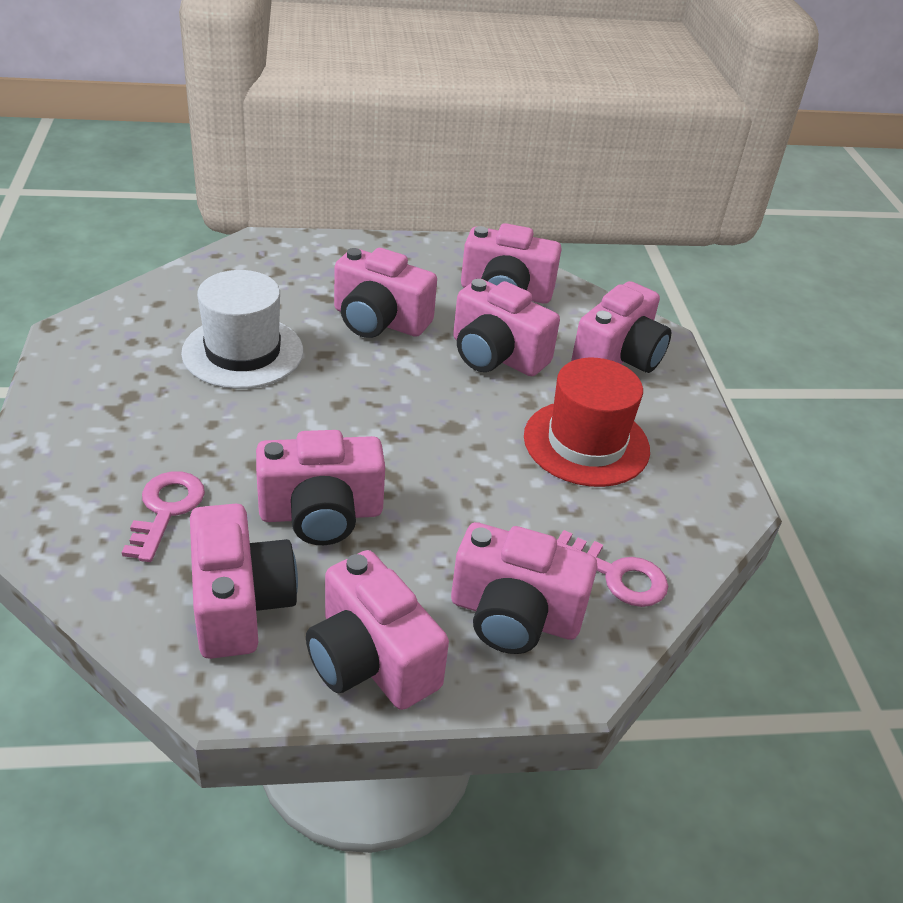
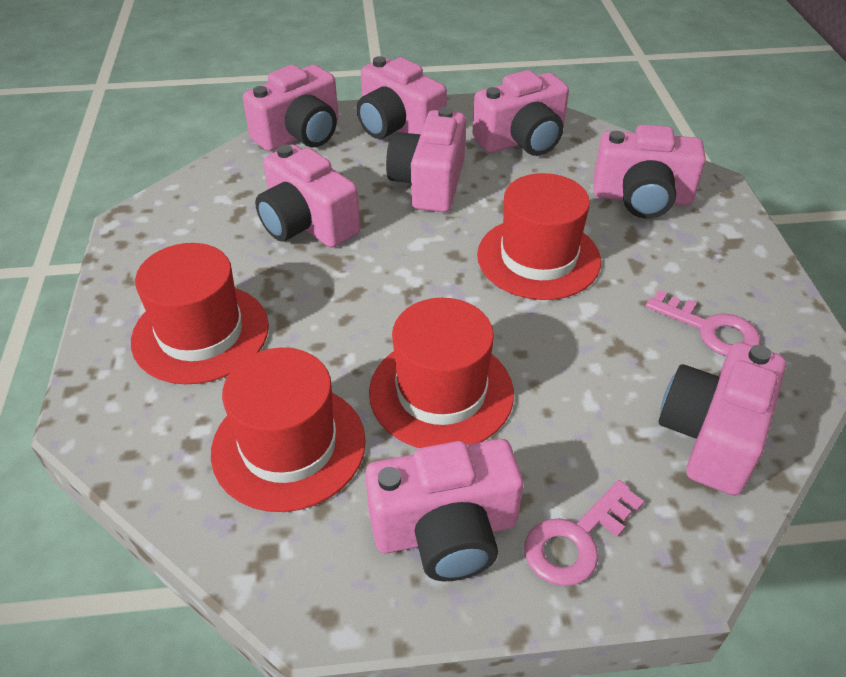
red hat: 1 -> 4
white hat: 1 -> 0

